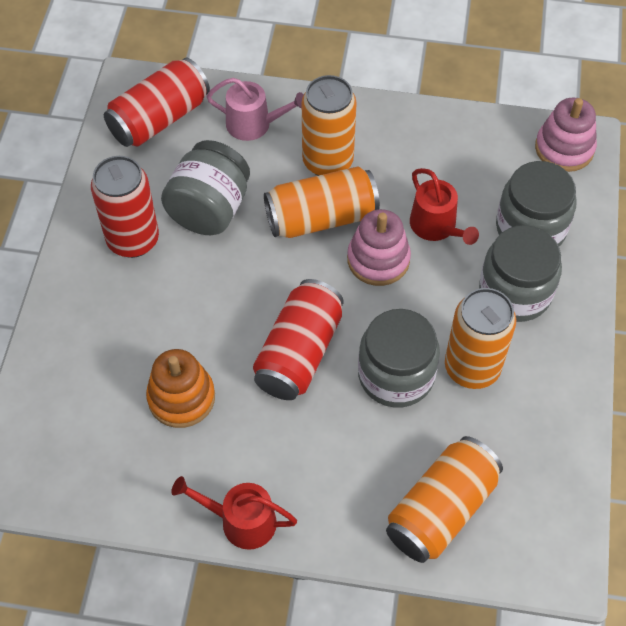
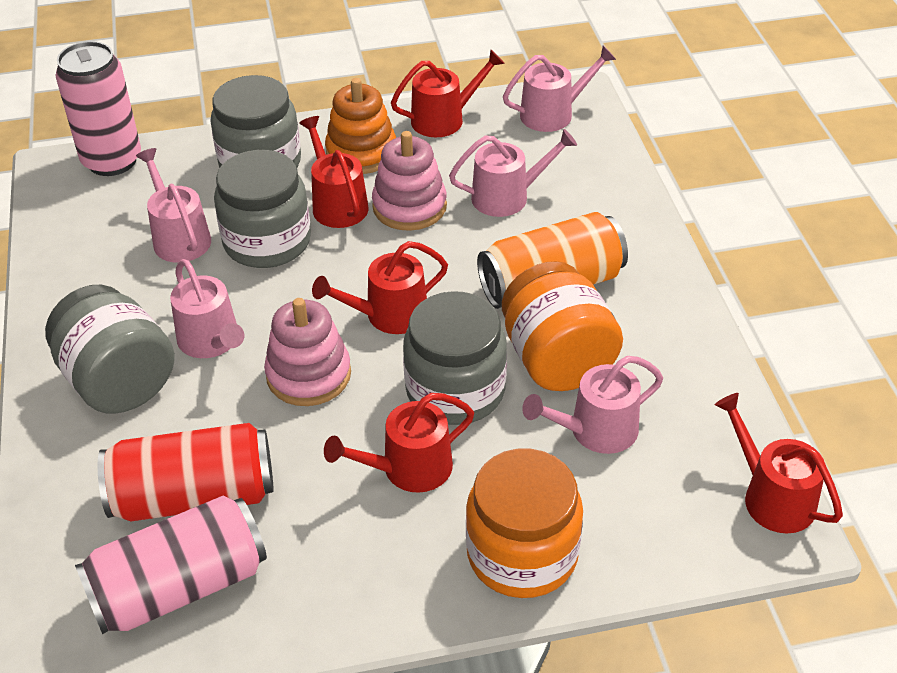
orange can: 4 -> 1
orange jar: 0 -> 2
pink can: 0 -> 2
pink watering can: 1 -> 5
red can: 3 -> 1
red watering can: 2 -> 5

